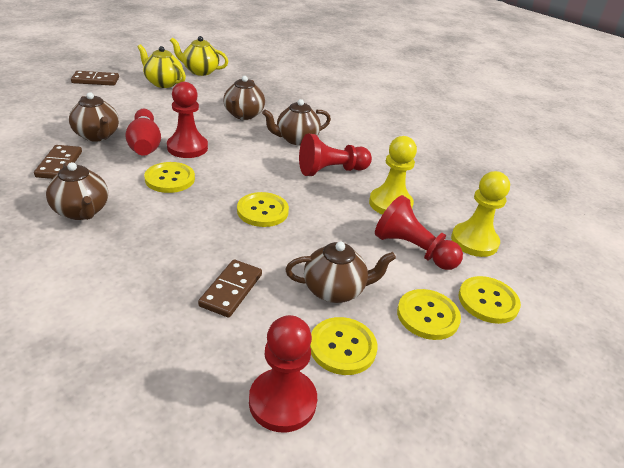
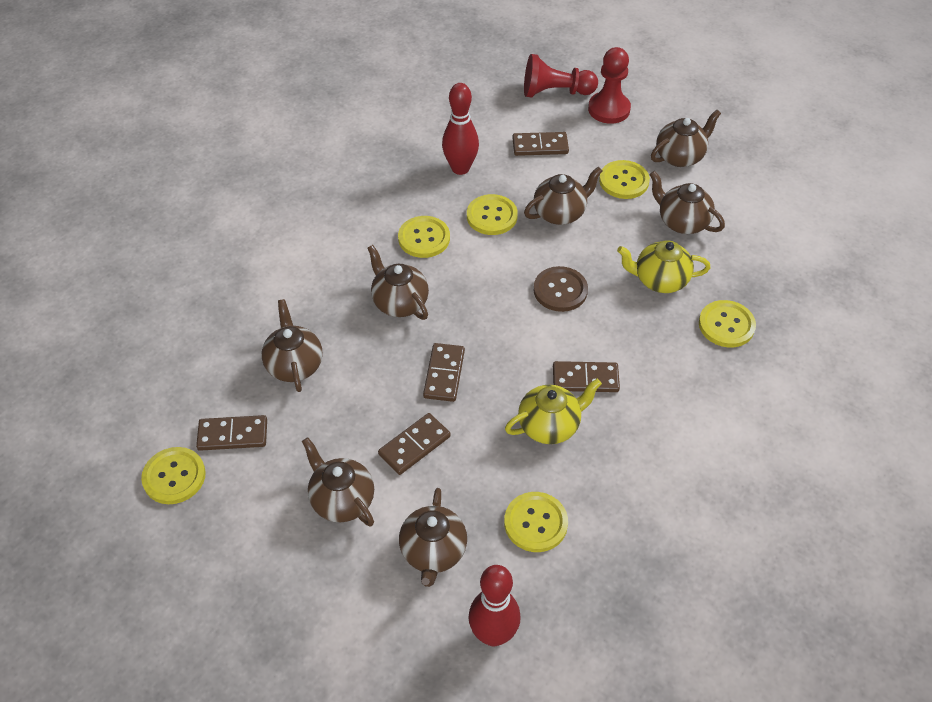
brown button: 0 -> 1
brown domino: 3 -> 5
brown teapot: 5 -> 7
red bowling pin: 1 -> 2
red pawn: 4 -> 2
yellow button: 5 -> 6
yellow pawn: 2 -> 0

